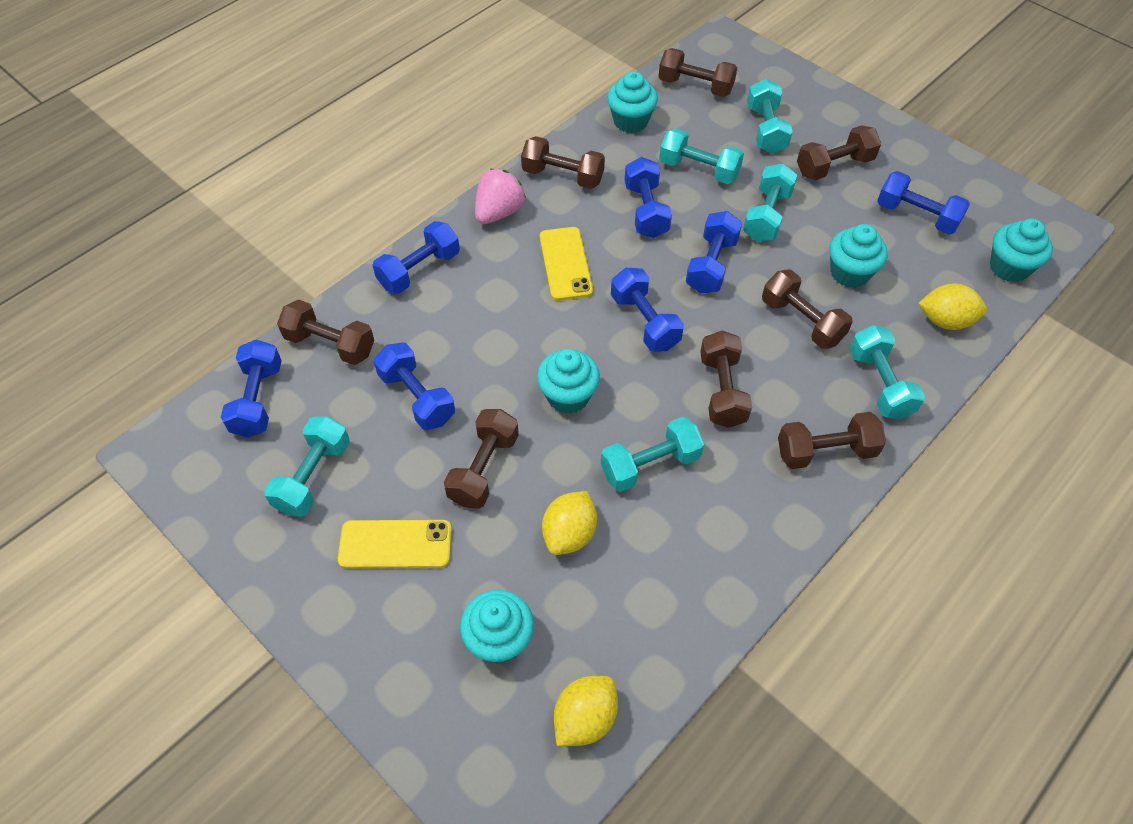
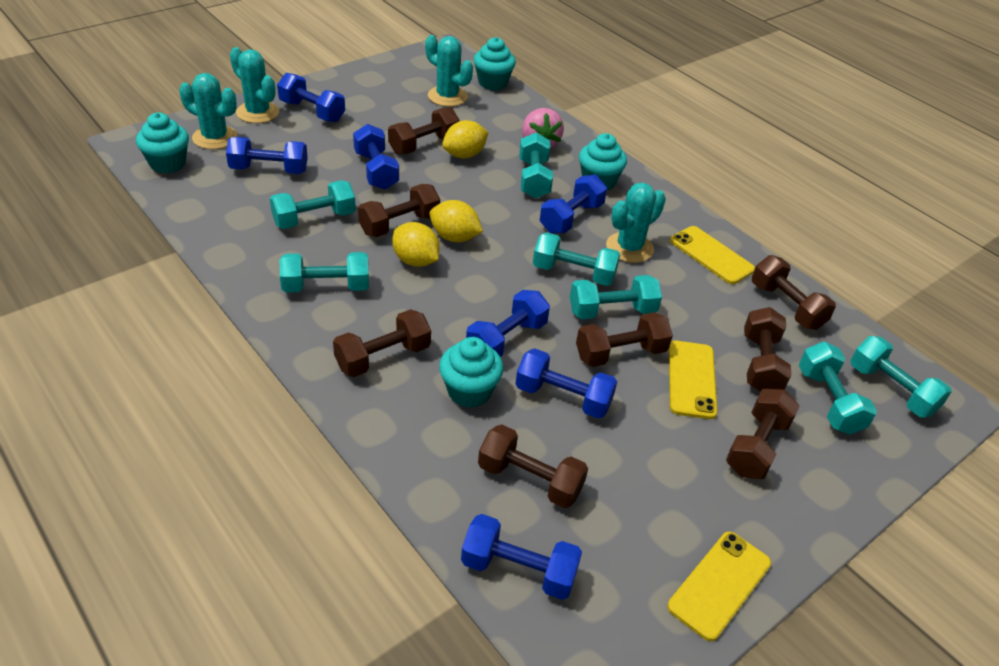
turquoise cactus: 0 -> 4
turquoise cupcake: 5 -> 4
turquoise dumbbell: 6 -> 7
yellow phone: 2 -> 3

